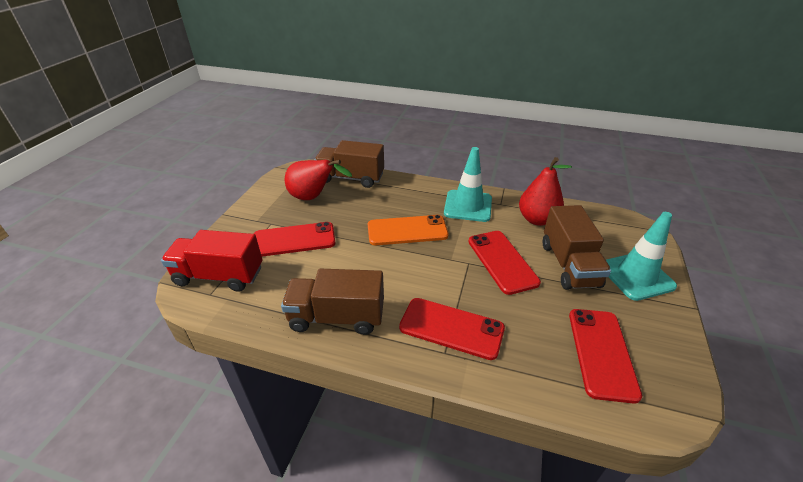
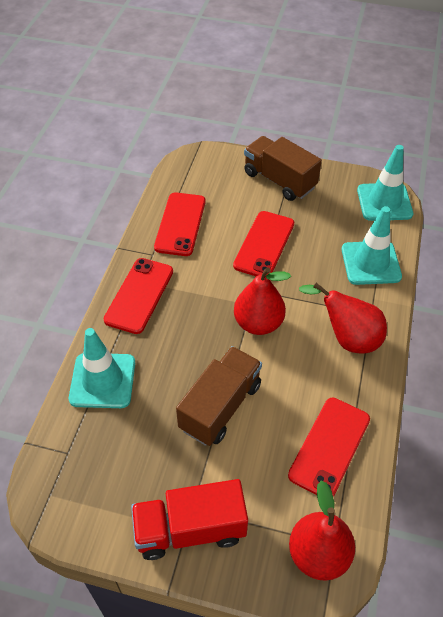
brown truck: 3 -> 2
orange phone: 1 -> 0
red pear: 2 -> 3
turquoise traffic cone: 2 -> 3

